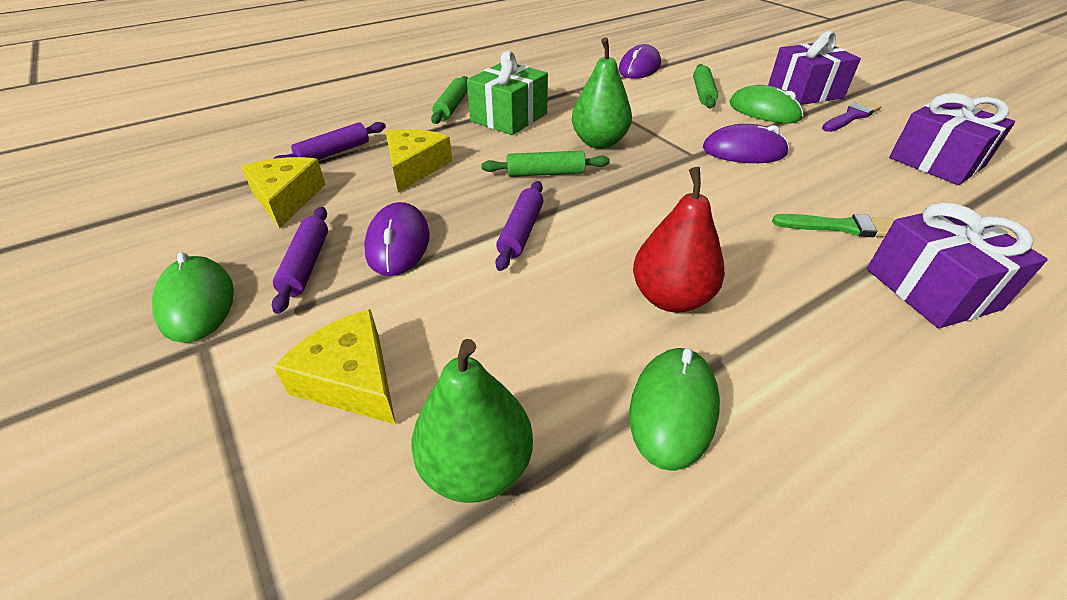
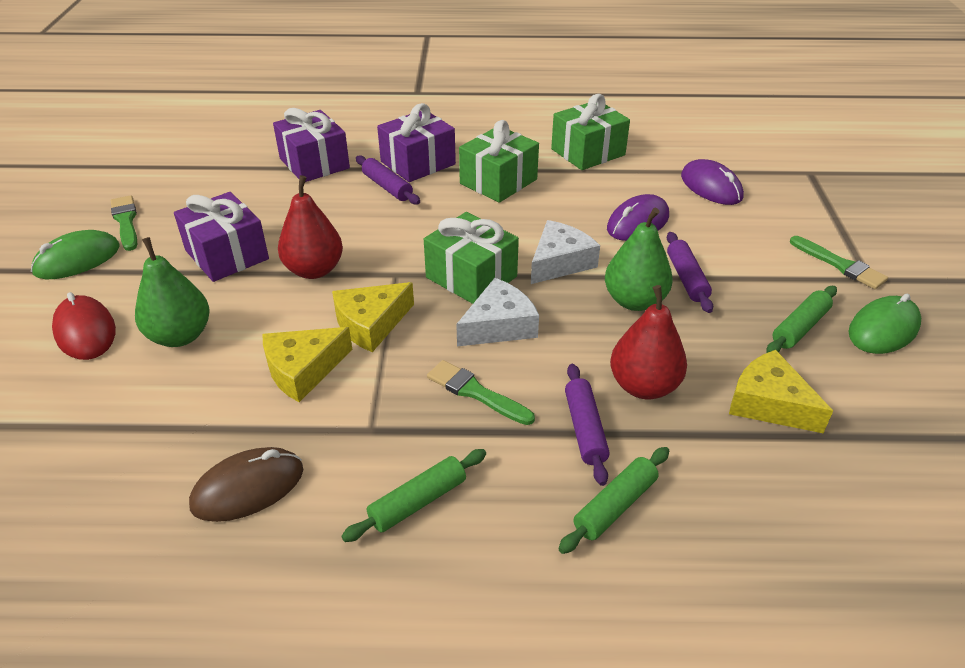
brown mouse: 0 -> 1
green brush: 1 -> 3
green gift: 1 -> 3
green mouse: 3 -> 2
purple brush: 1 -> 0
purple mouse: 3 -> 2
red mouse: 0 -> 1
red pear: 1 -> 2
white cheese: 0 -> 2

